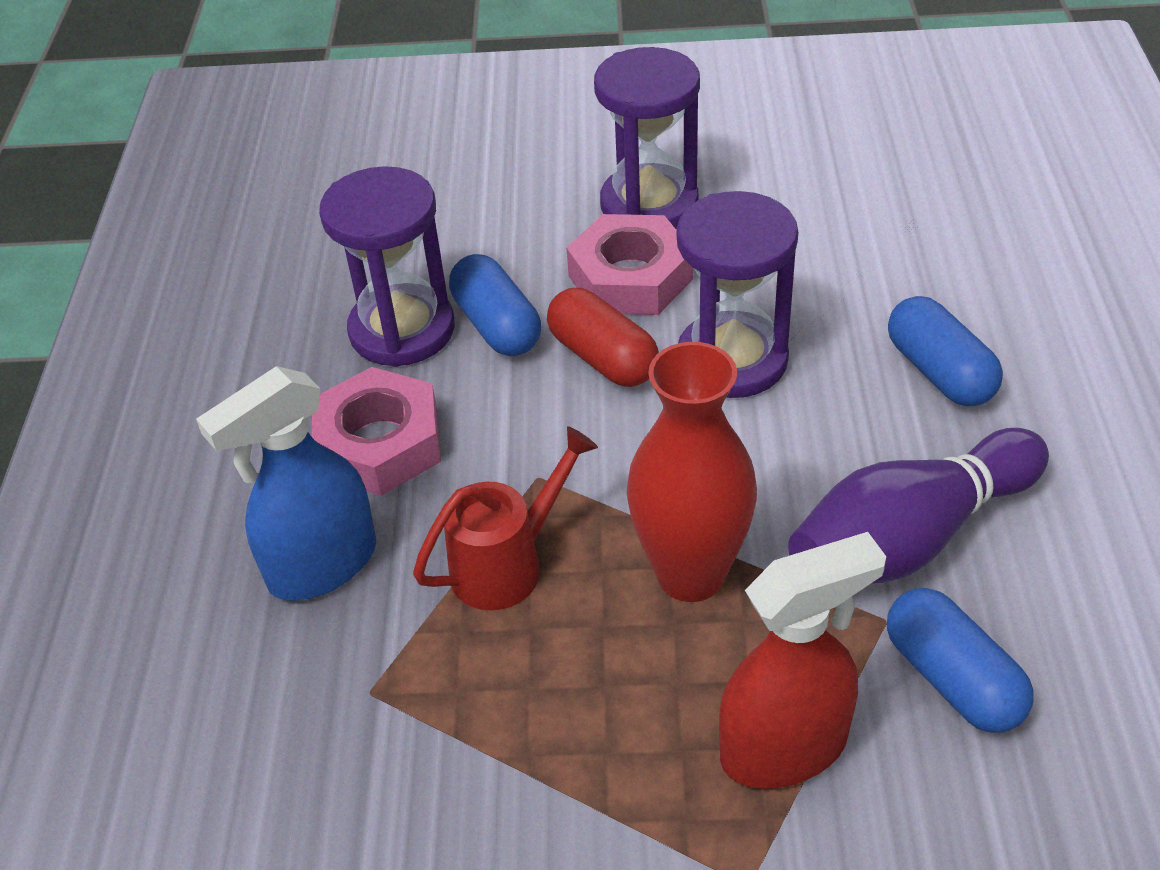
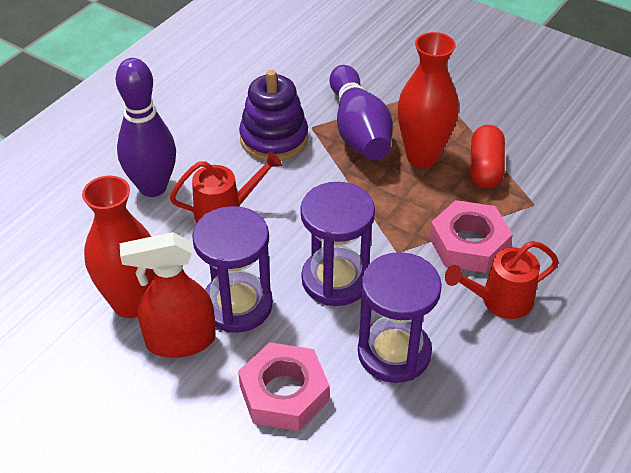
blue capsule: 3 -> 0
blue spray bottle: 1 -> 0
purple bowling pin: 1 -> 2
purple stacking toy: 0 -> 1
red vase: 1 -> 2
red watering can: 1 -> 2

